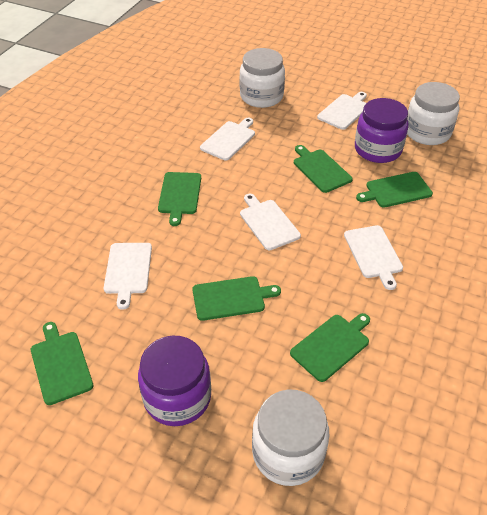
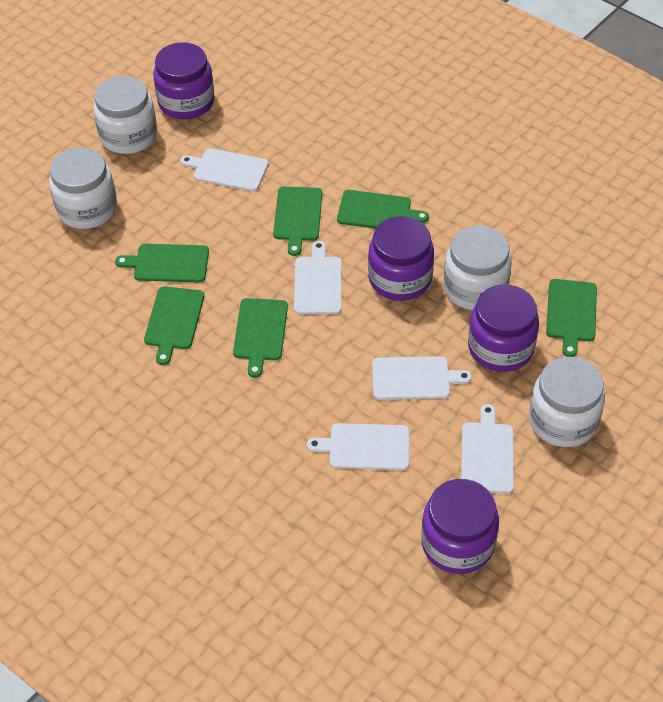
purple jar: 2 -> 4
white jar: 3 -> 4

